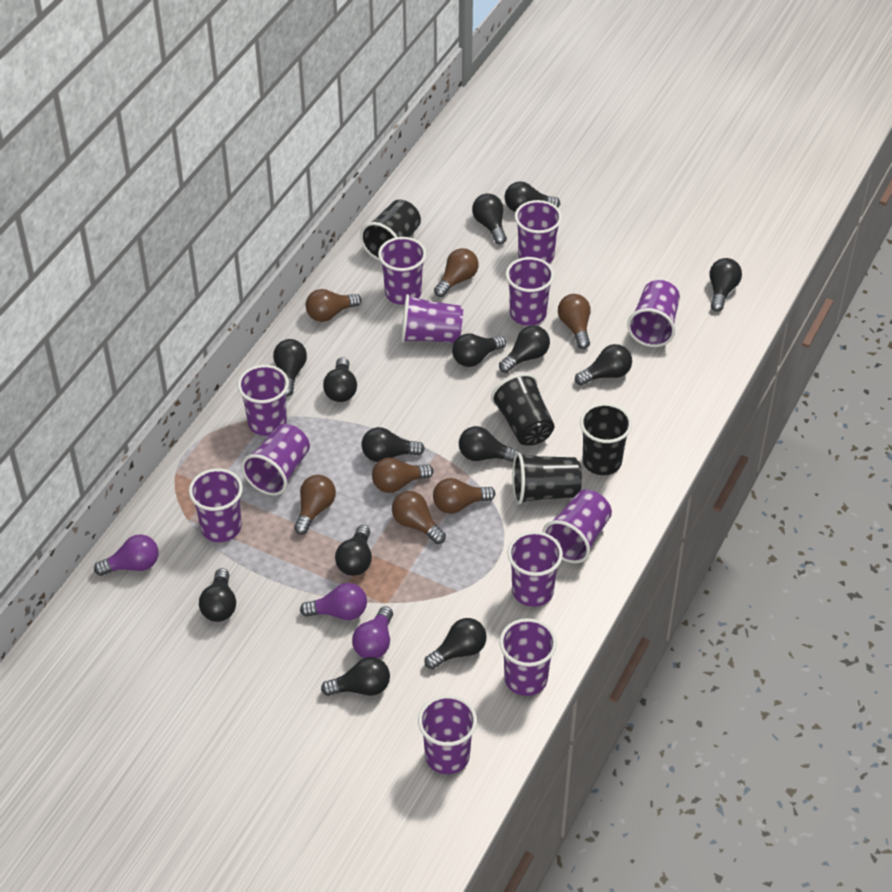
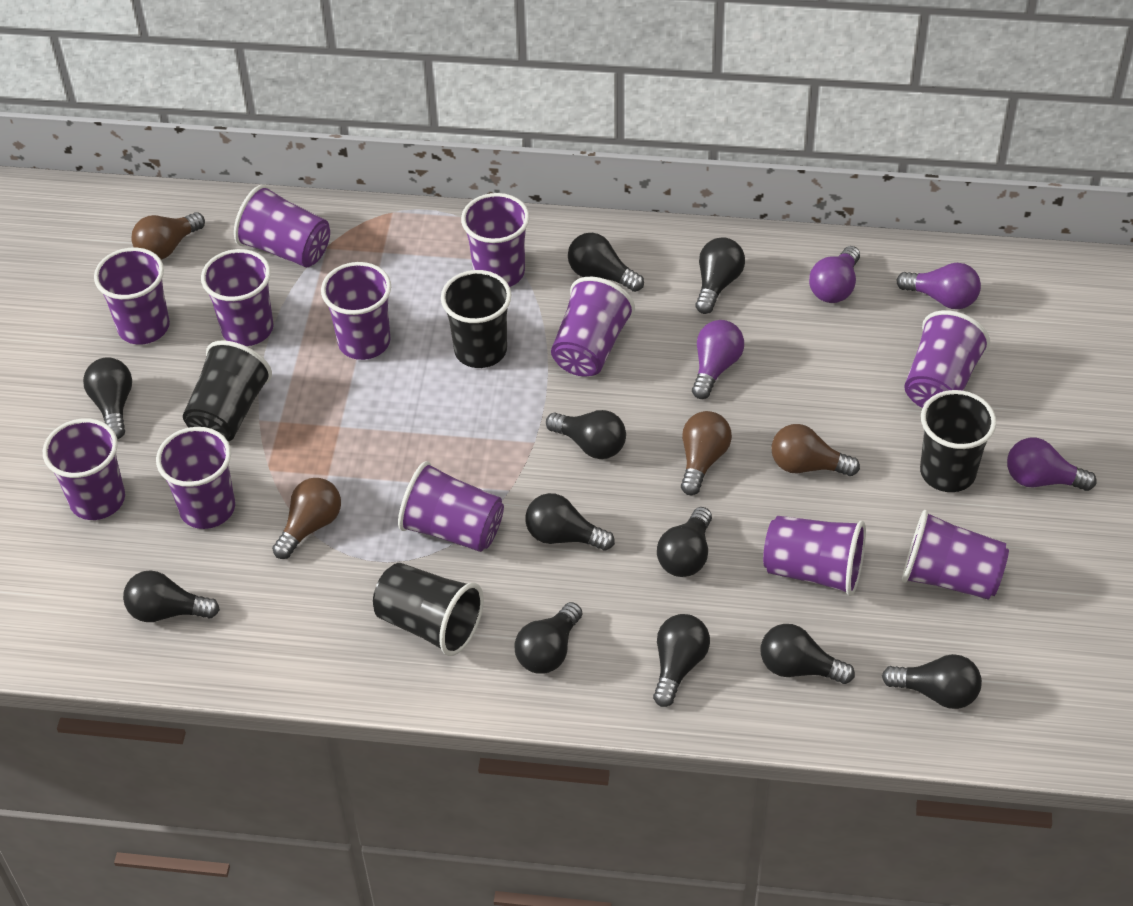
black light bulb: 14 -> 11
brown light bulb: 7 -> 4
purple light bulb: 3 -> 4

